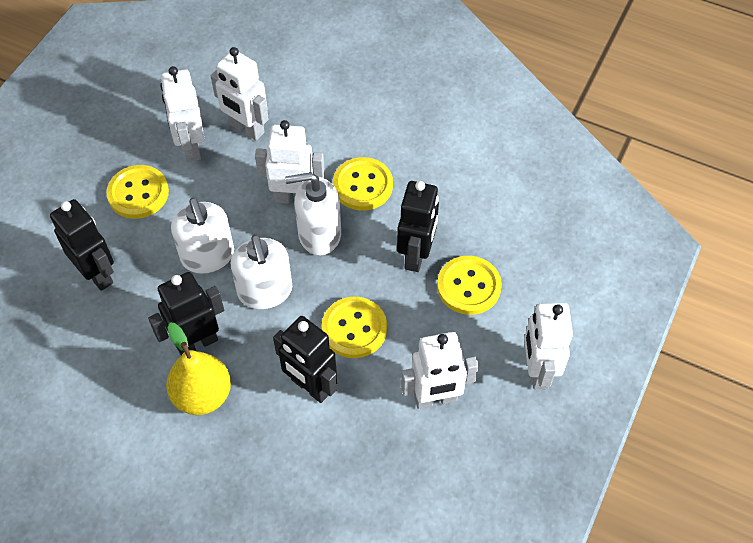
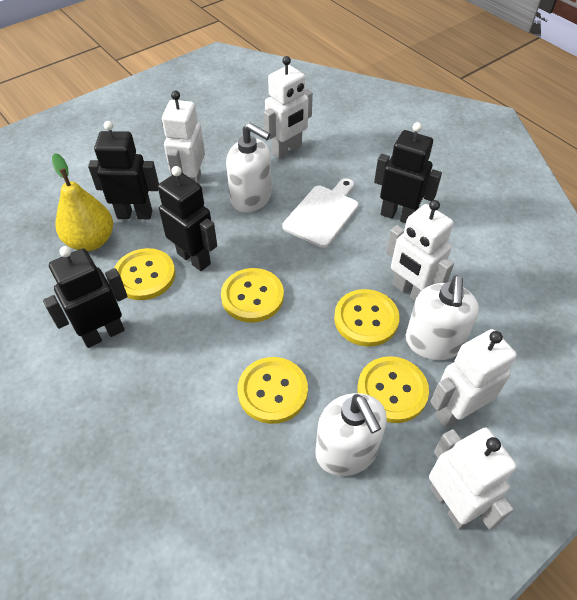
white cutting board: 0 -> 1
yellow button: 4 -> 5

